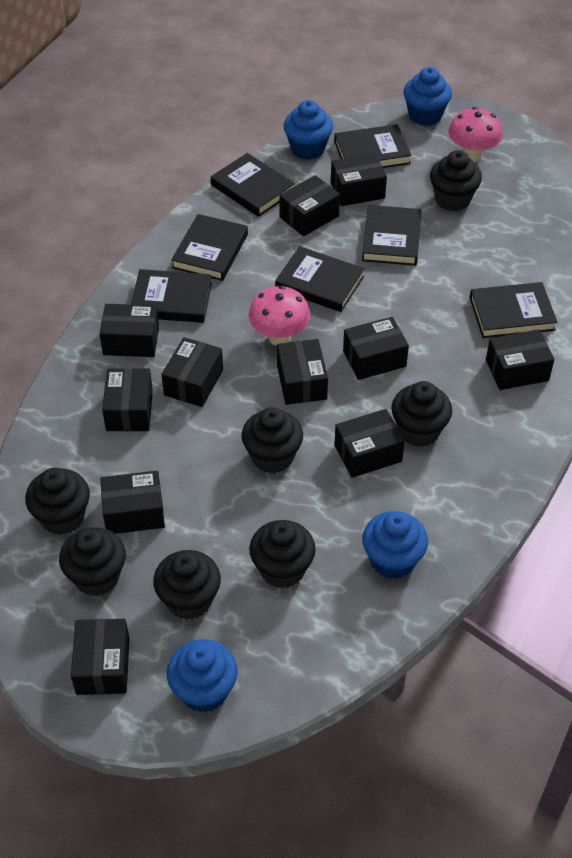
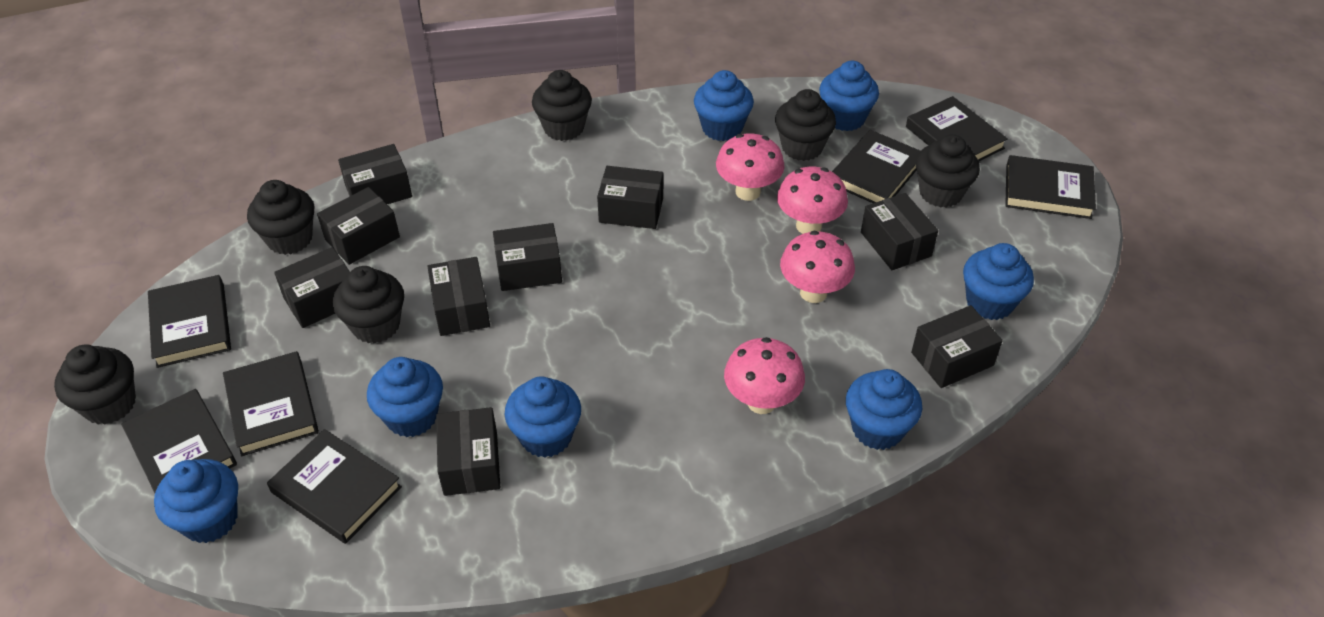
black box: 11 -> 9
black cupcake: 7 -> 6
blue cupcake: 4 -> 7
pink mushroom: 2 -> 4

